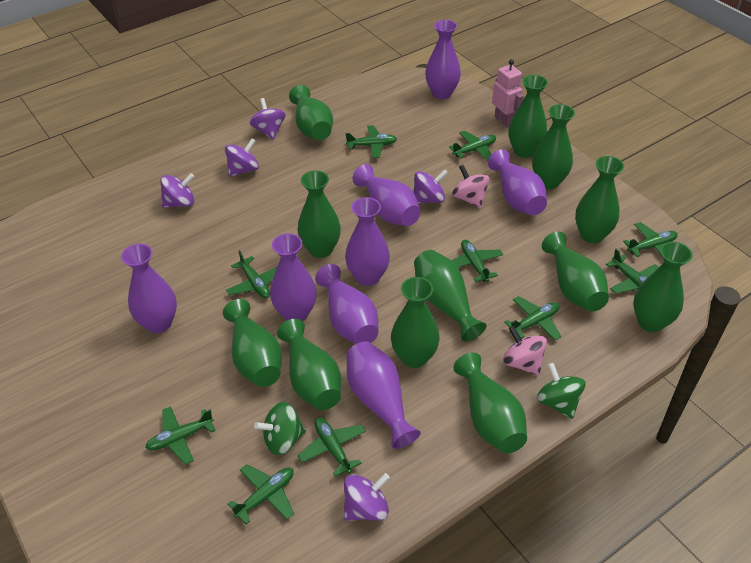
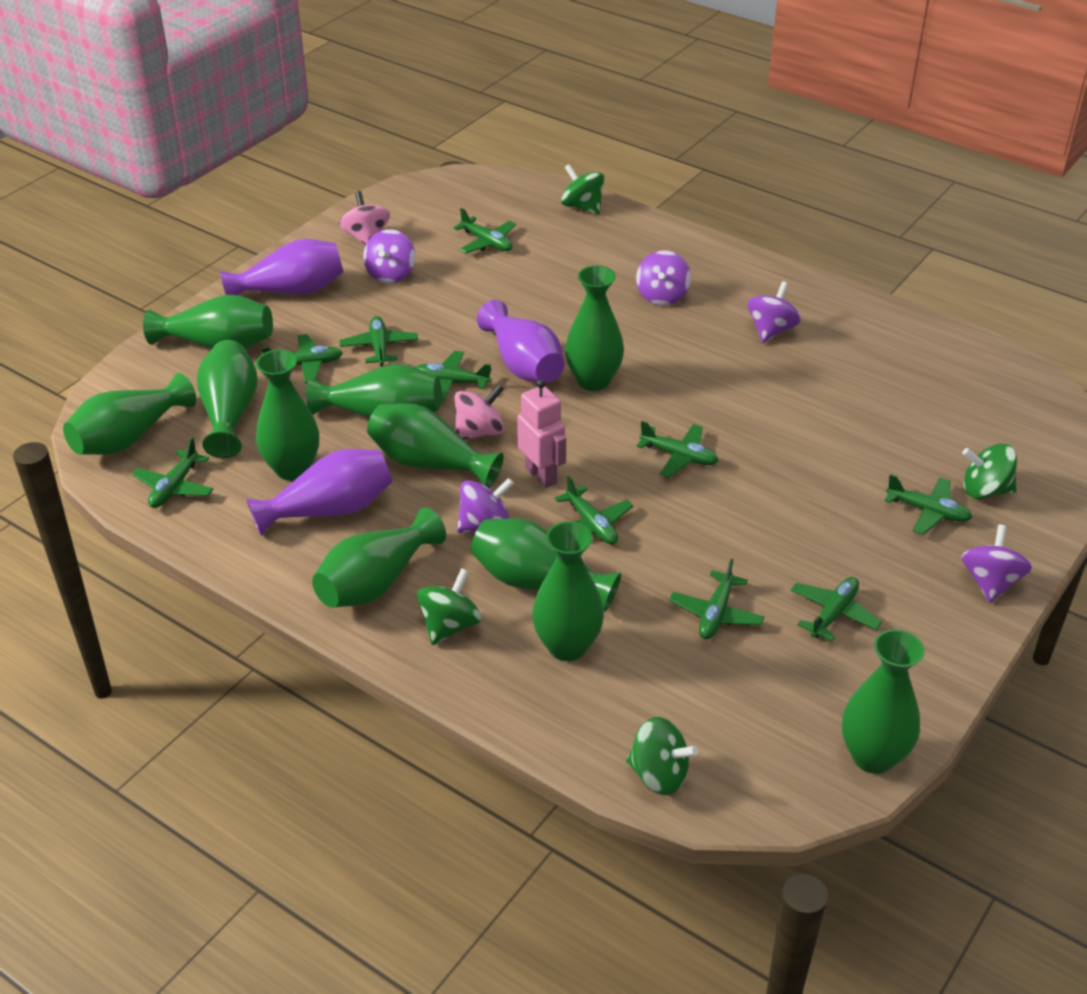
green spinning top: 2 -> 4
green vase: 12 -> 11
purple vase: 8 -> 3

